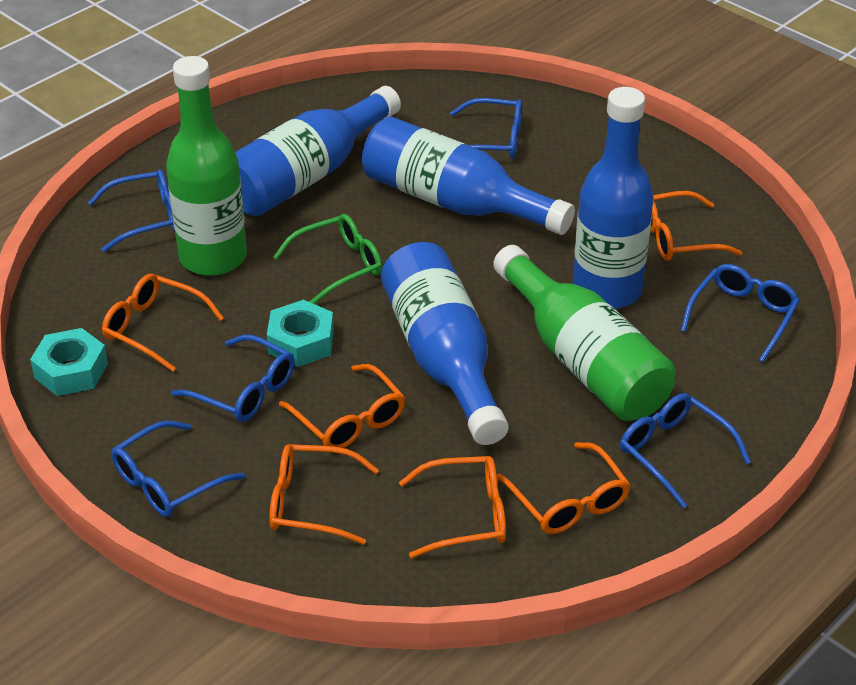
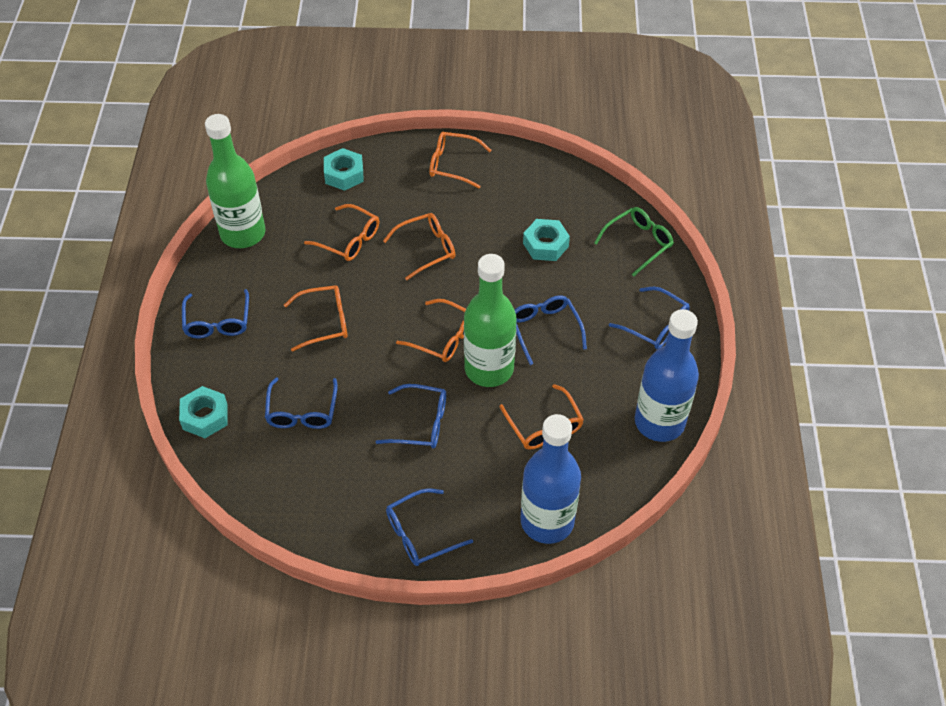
blue bottle: 4 -> 2
turquoise nut: 2 -> 3

